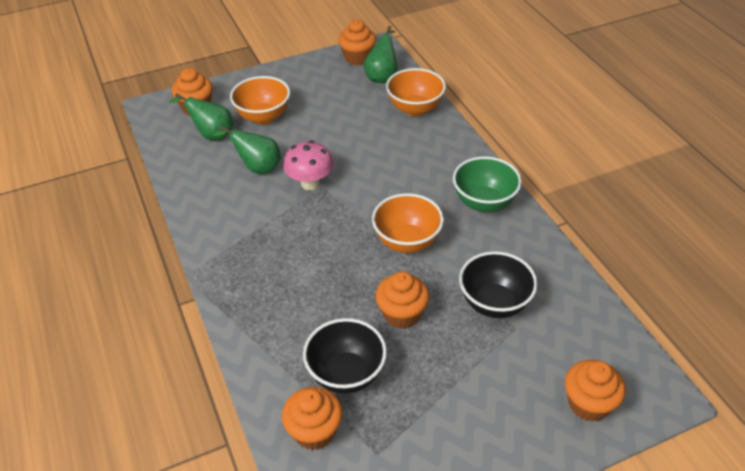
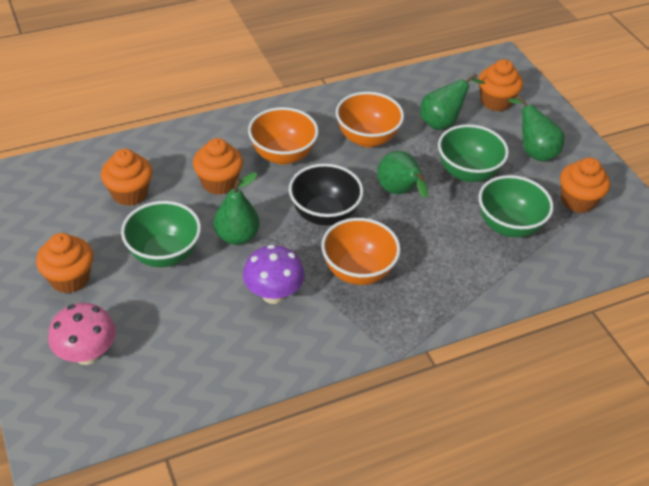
black bowl: 2 -> 1
green bowl: 1 -> 3
green pear: 3 -> 4
purple mushroom: 0 -> 1

